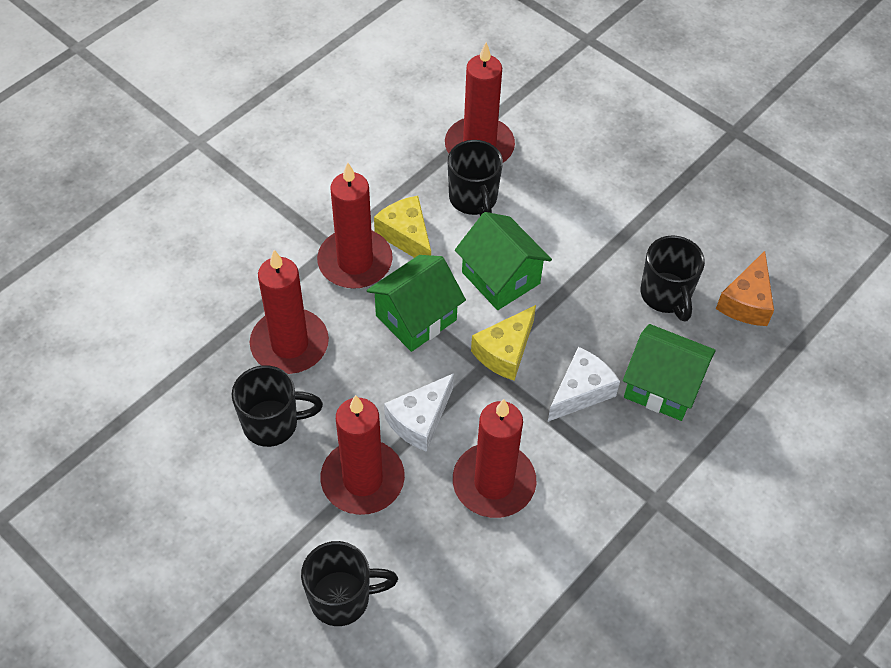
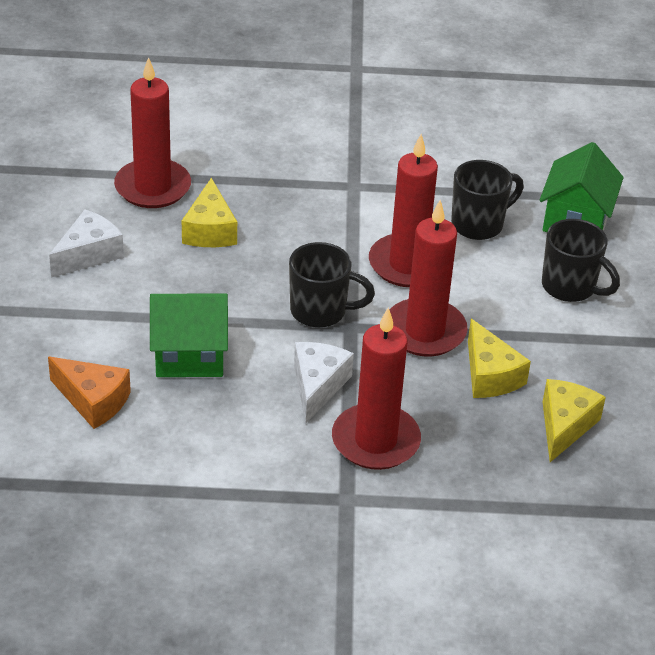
black mug: 4 -> 3
green house: 3 -> 2
red candle: 5 -> 4
yellow cheese: 2 -> 3

